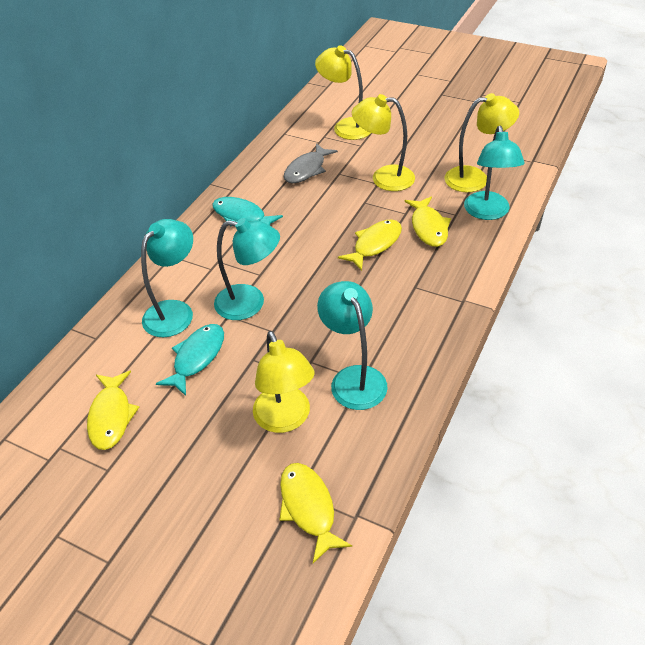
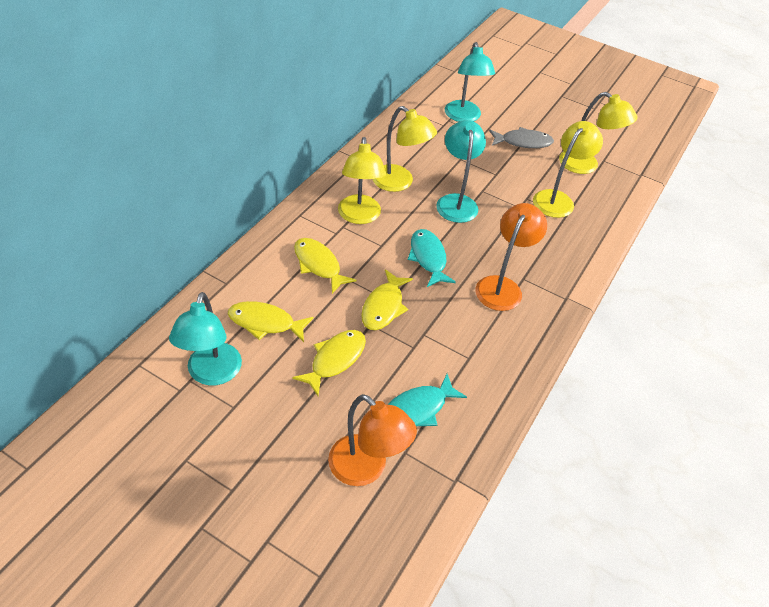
orange lamp: 0 -> 2
turquoise lamp: 4 -> 3

